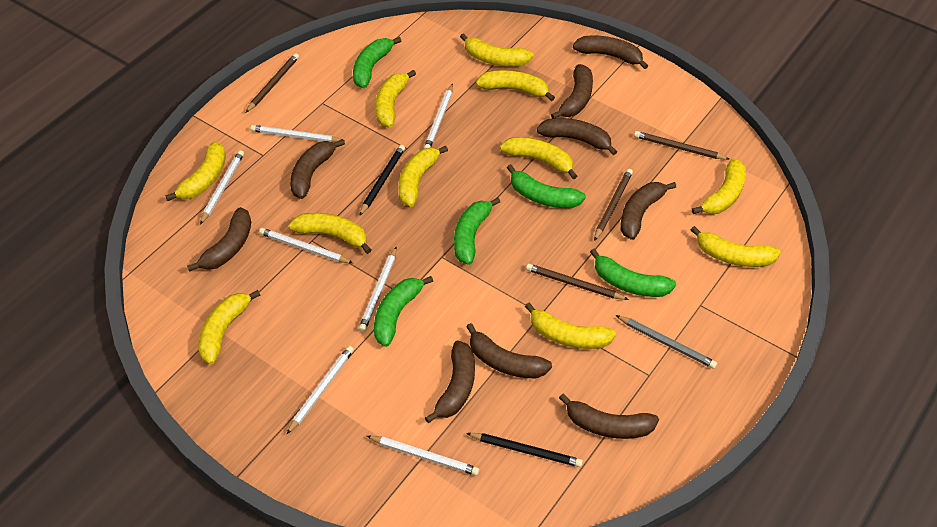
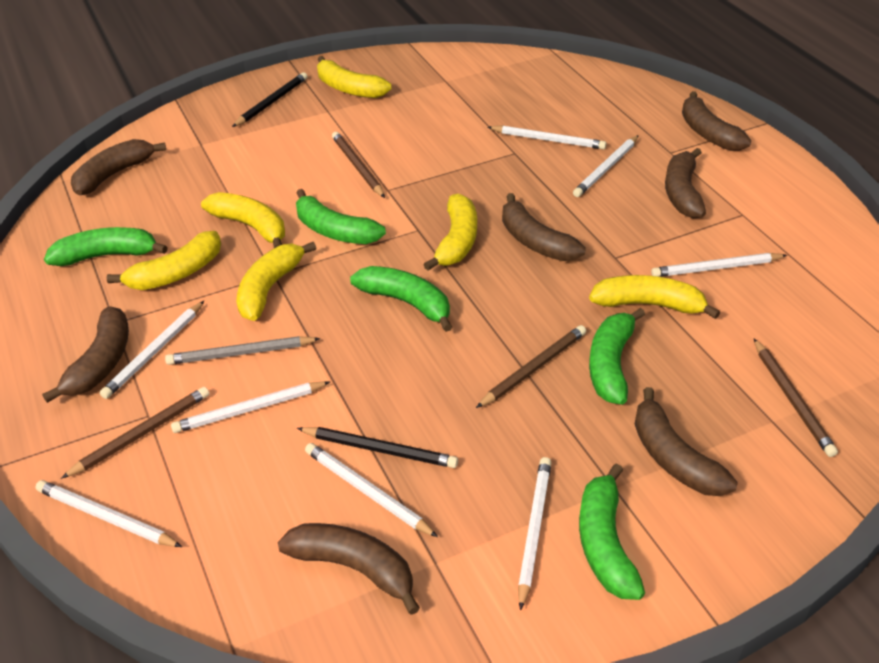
brown banana: 9 -> 7
white pencil: 7 -> 8
yellow banana: 11 -> 6

